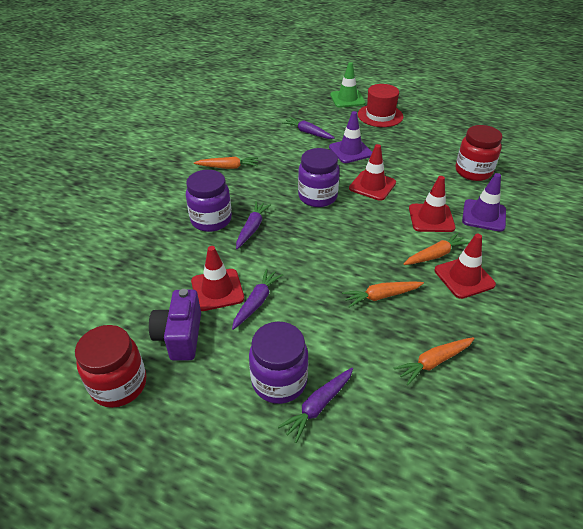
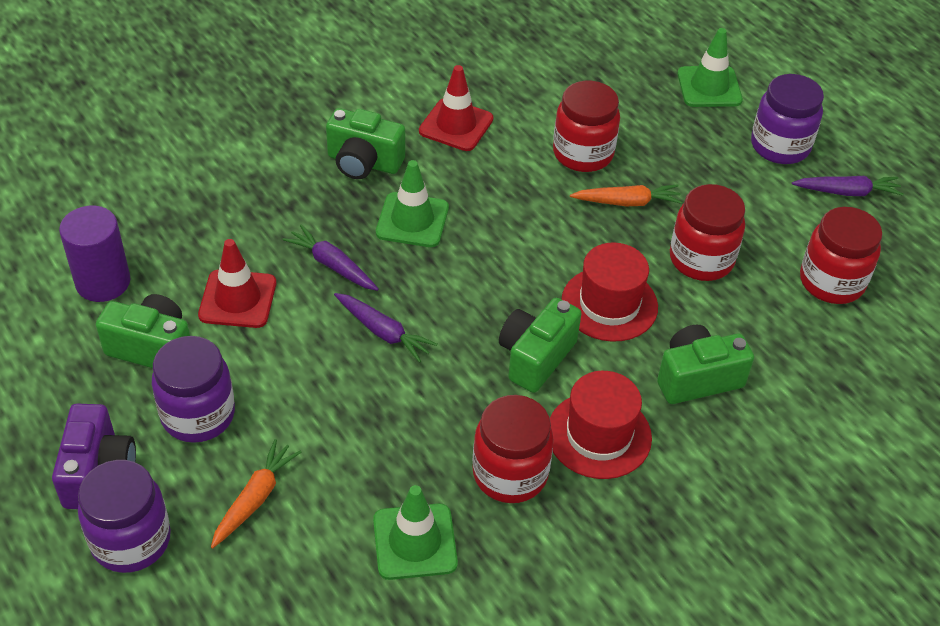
green camera: 0 -> 4
green traffic cone: 1 -> 3
orange carrot: 4 -> 2
purple carrot: 4 -> 3
purple cylinder: 0 -> 1
purple traffic cone: 2 -> 0
red hat: 1 -> 2
red jar: 2 -> 4
red traffic cone: 4 -> 2

